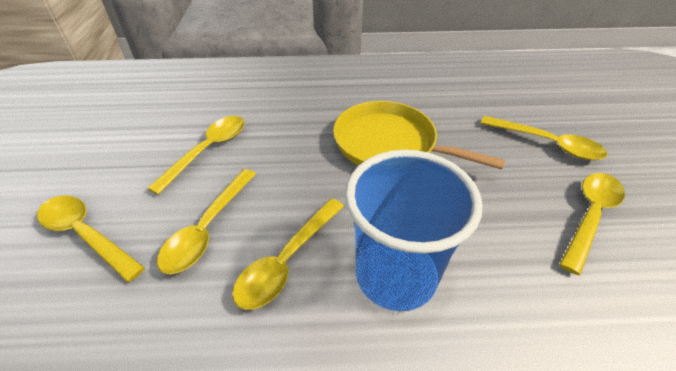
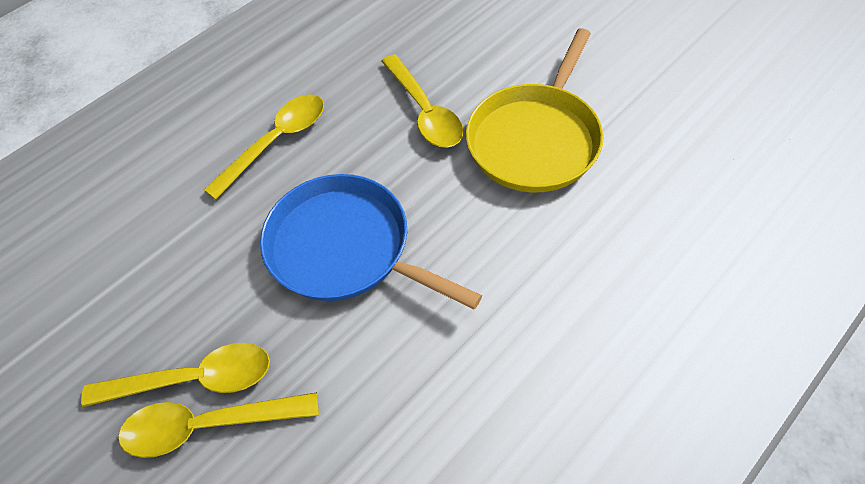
blue cup: 1 -> 0
blue pan: 0 -> 1
yellow spoon: 6 -> 4

